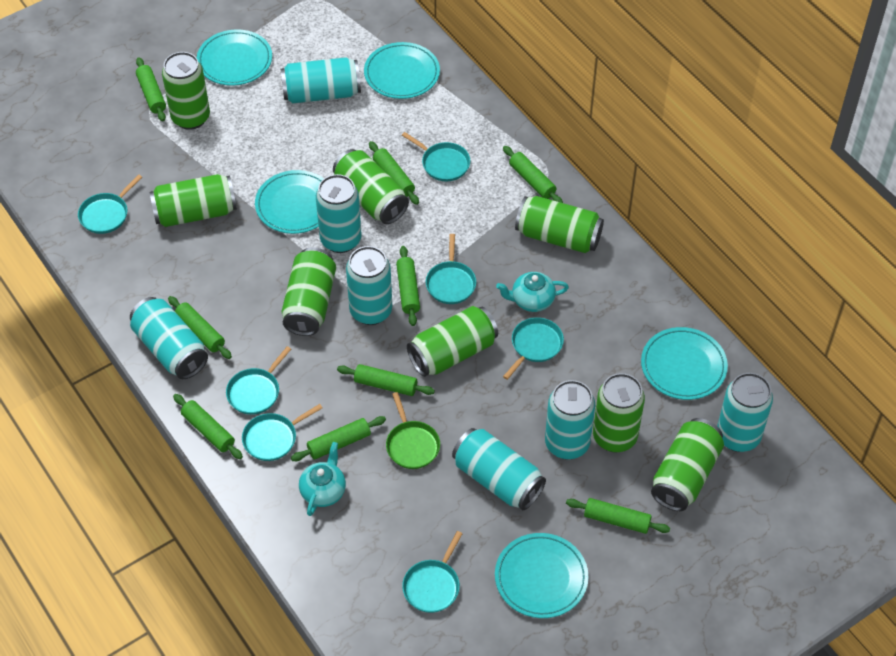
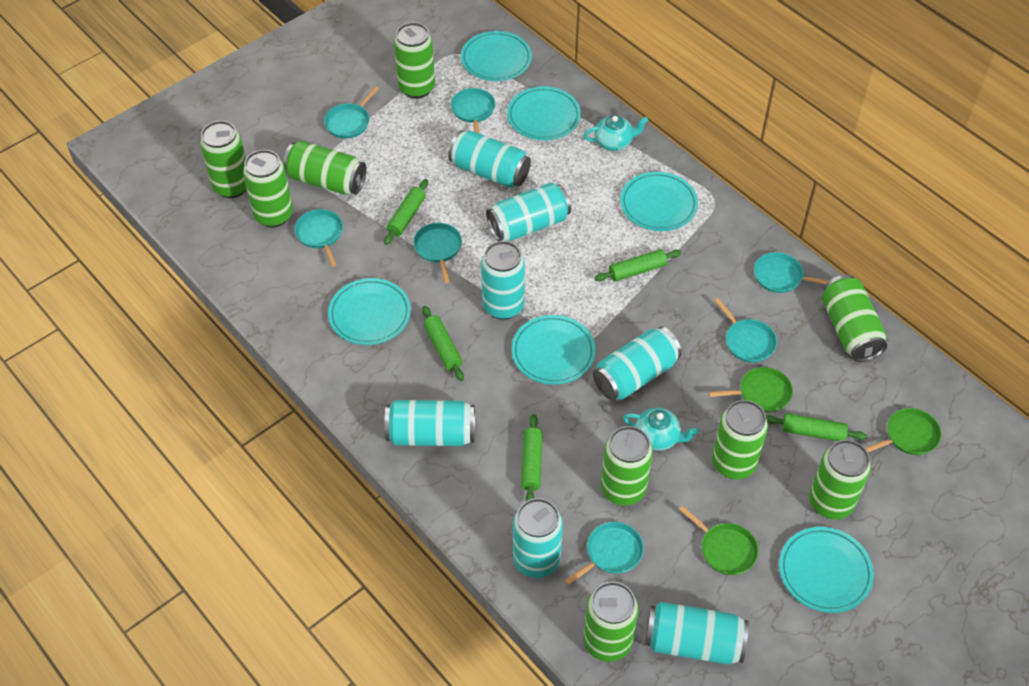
green can: 8 -> 9
green pan: 1 -> 3
green rolling pin: 9 -> 5
turquoise plate: 5 -> 6

